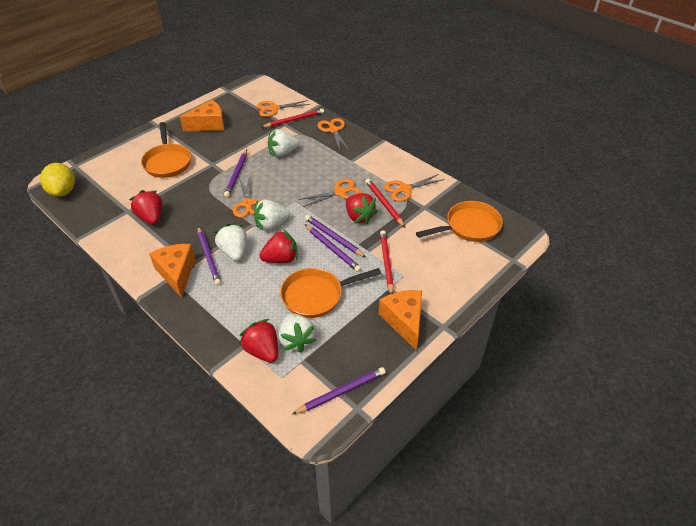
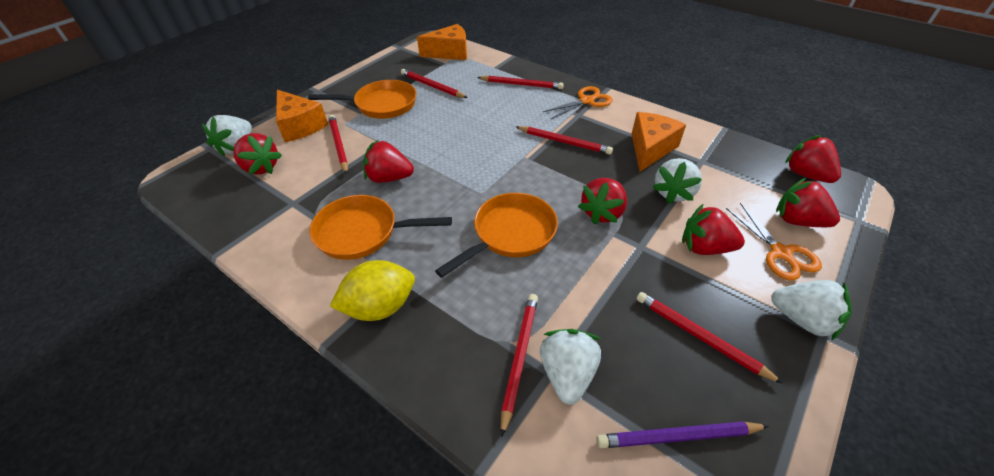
orange scissors: 5 -> 2
purple pencil: 5 -> 1
red pencil: 3 -> 6
red strawberry: 4 -> 6

